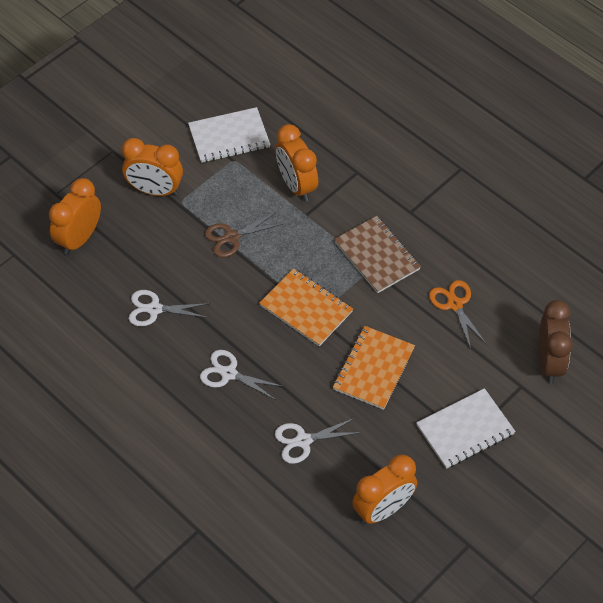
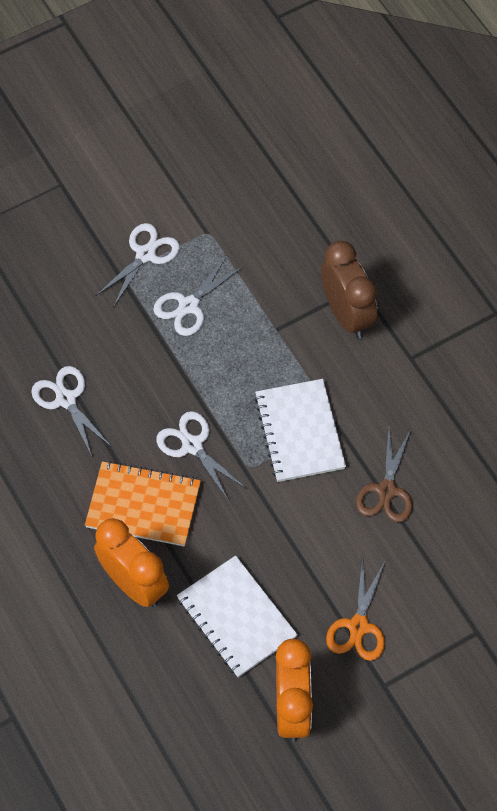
brown notebook: 1 -> 0
orange clock: 4 -> 2
orange notebook: 2 -> 1
white scissors: 3 -> 4

